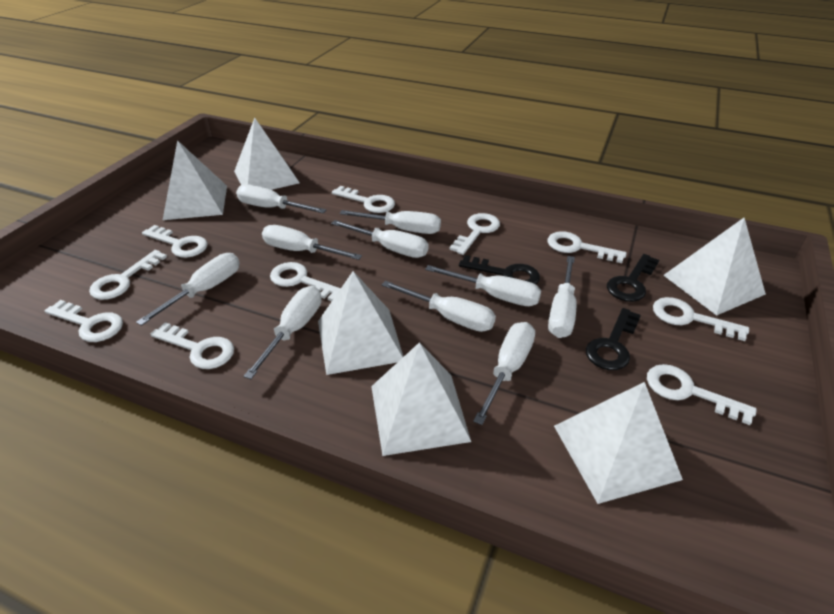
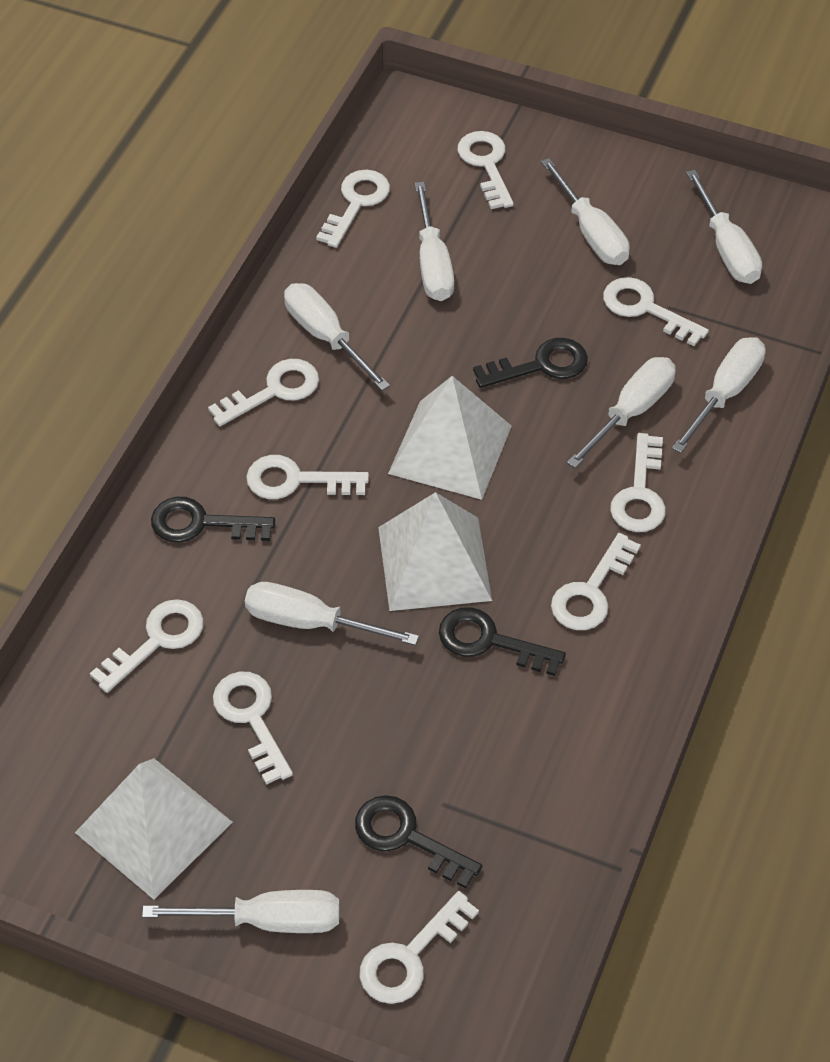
black key: 3 -> 4
white pyramid: 6 -> 3
white screwdriver: 10 -> 8

